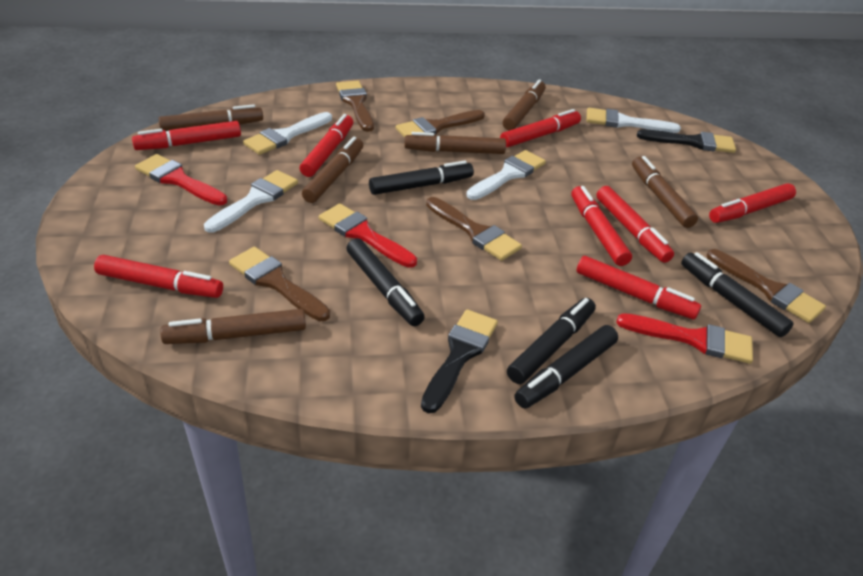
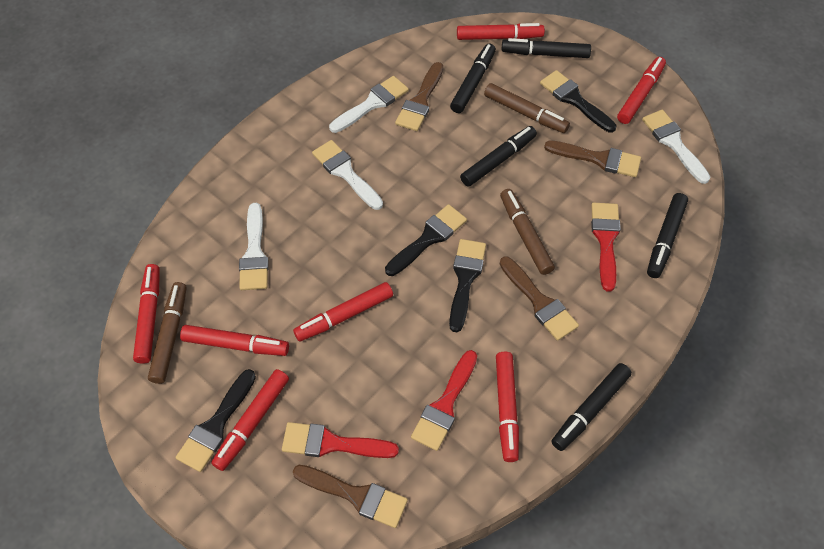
black brush: 2 -> 4
brown brush: 5 -> 4
brown marker: 6 -> 3
red marker: 8 -> 7

